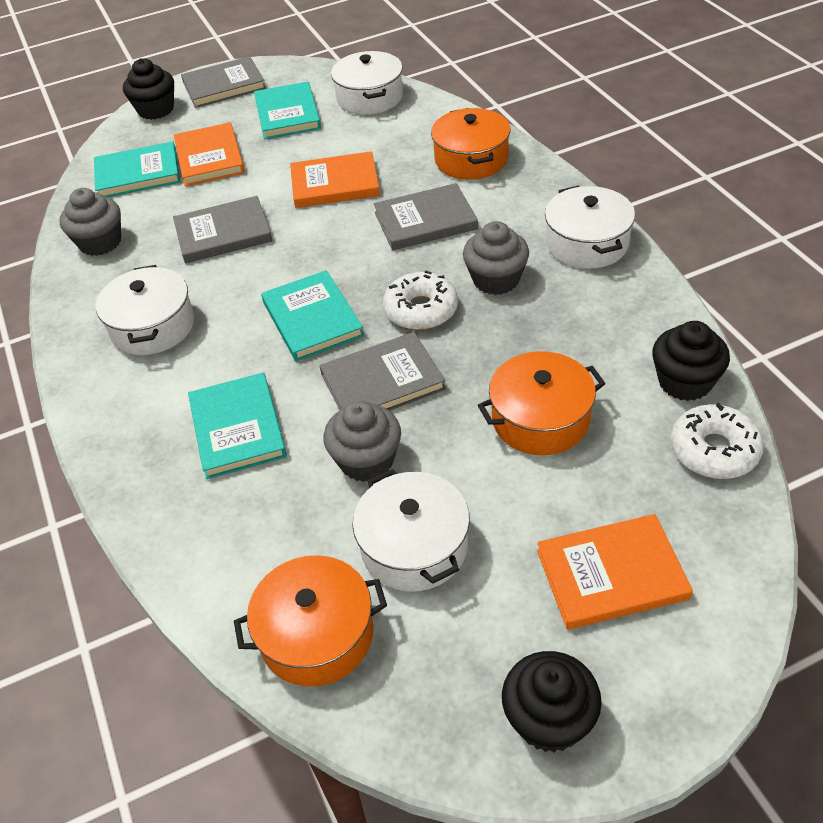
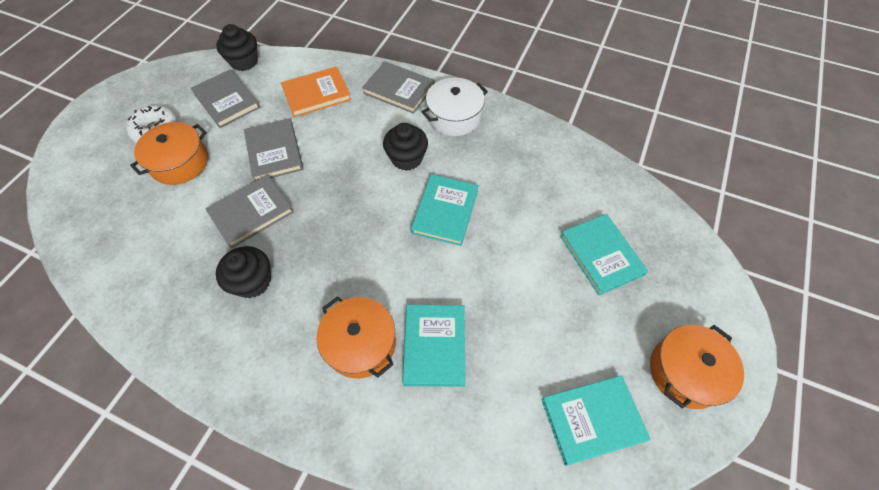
grey cupcake: 3 -> 0
orange book: 3 -> 1
white donut: 2 -> 1
white pot: 4 -> 1

